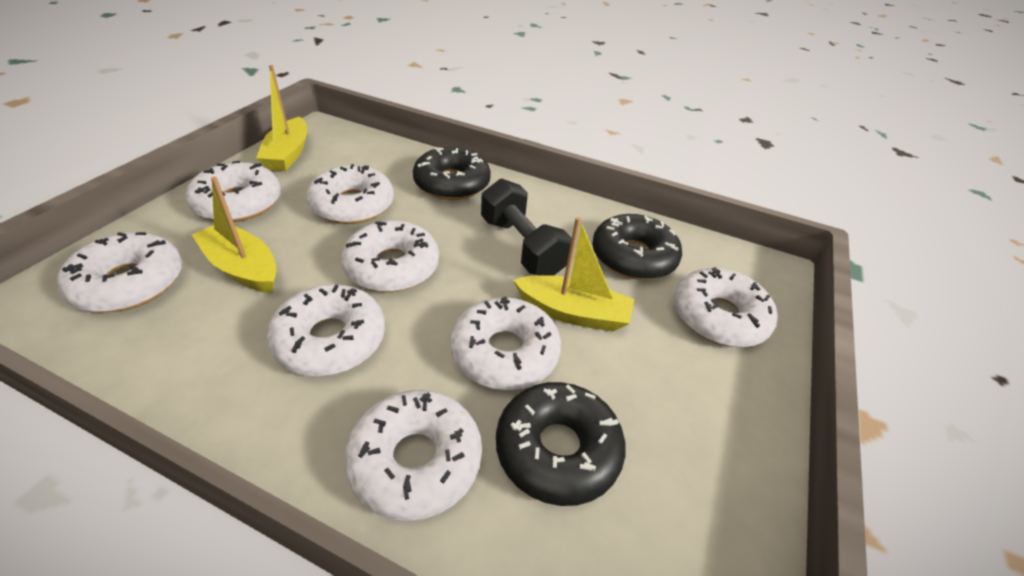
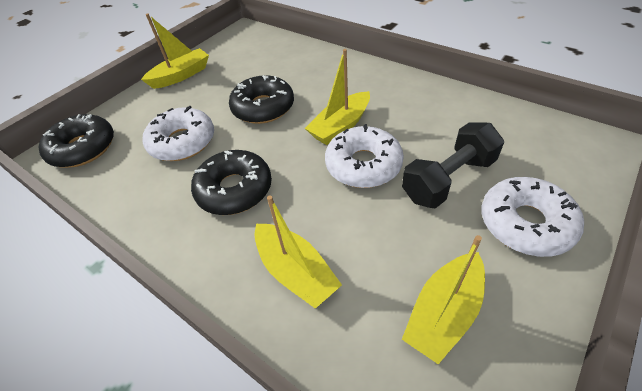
white donut: 8 -> 3
yellow boat: 3 -> 4

